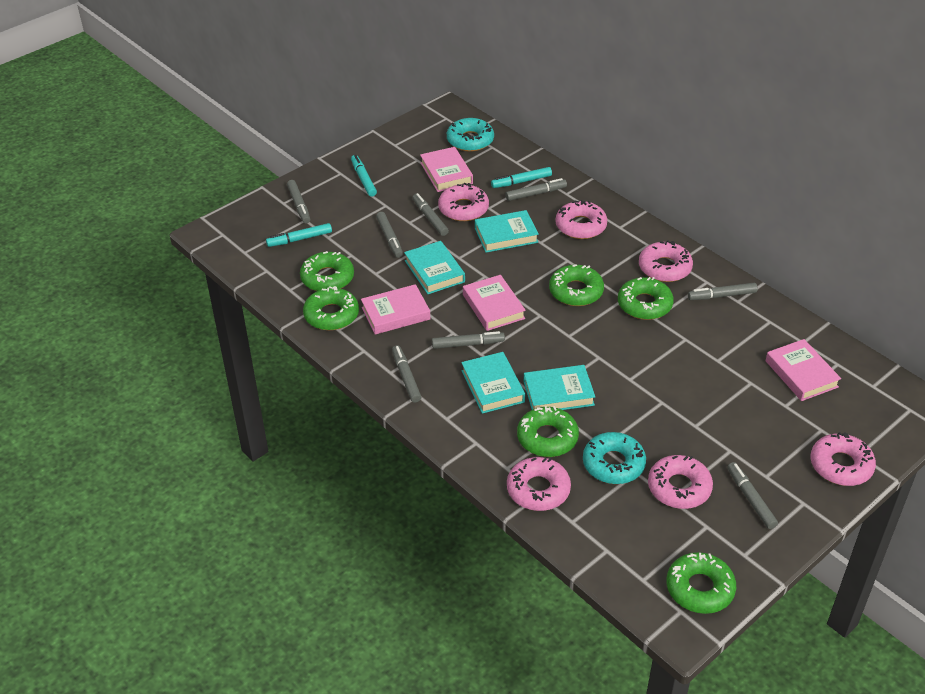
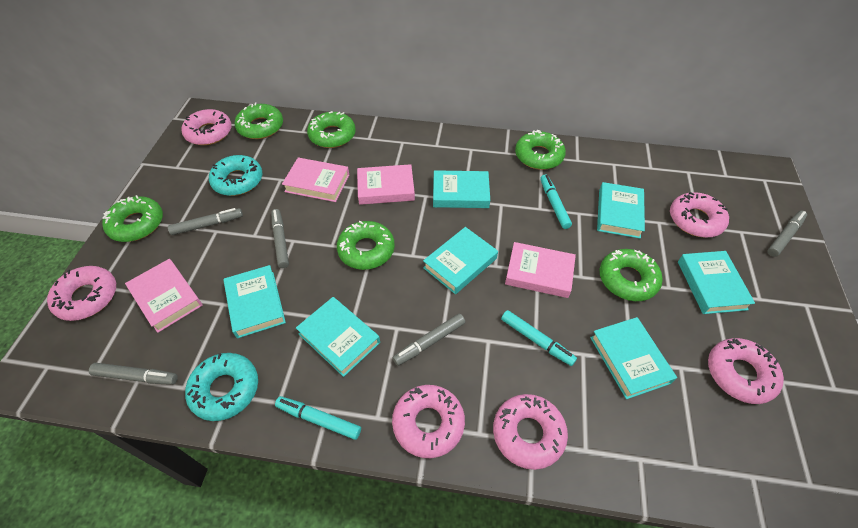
grey marker: 8 -> 5
turquoise book: 4 -> 7

